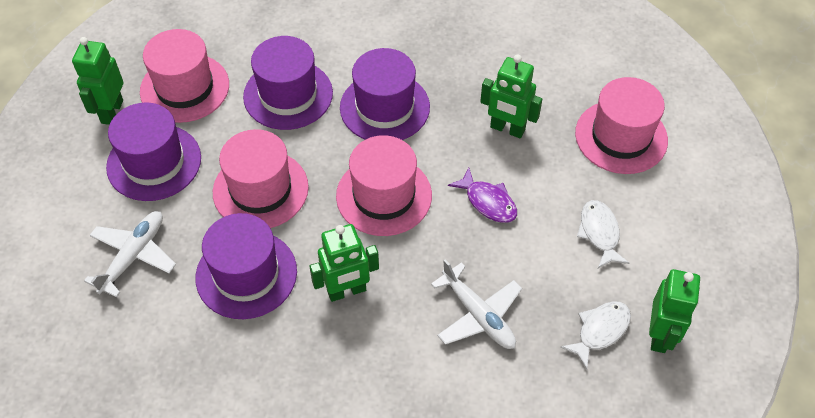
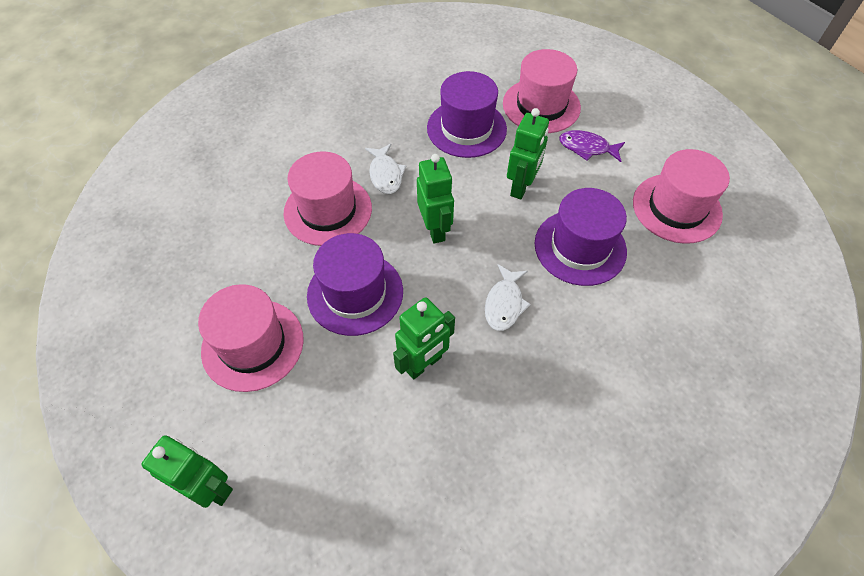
purple hat: 4 -> 3
white plane: 2 -> 0

